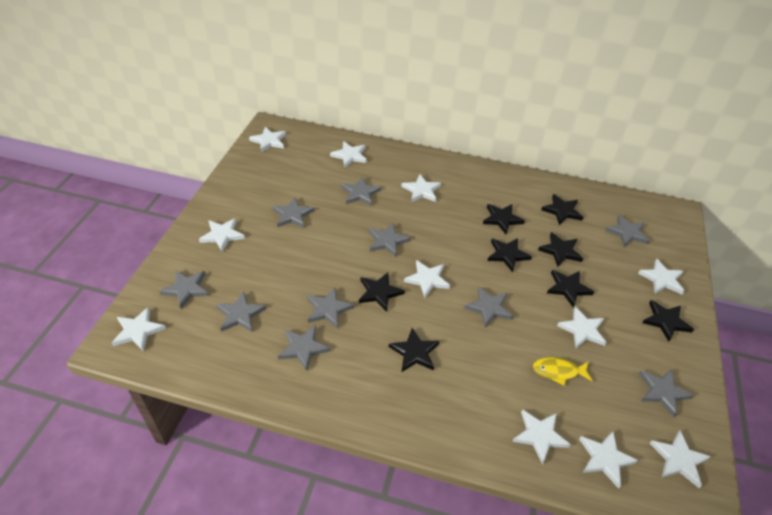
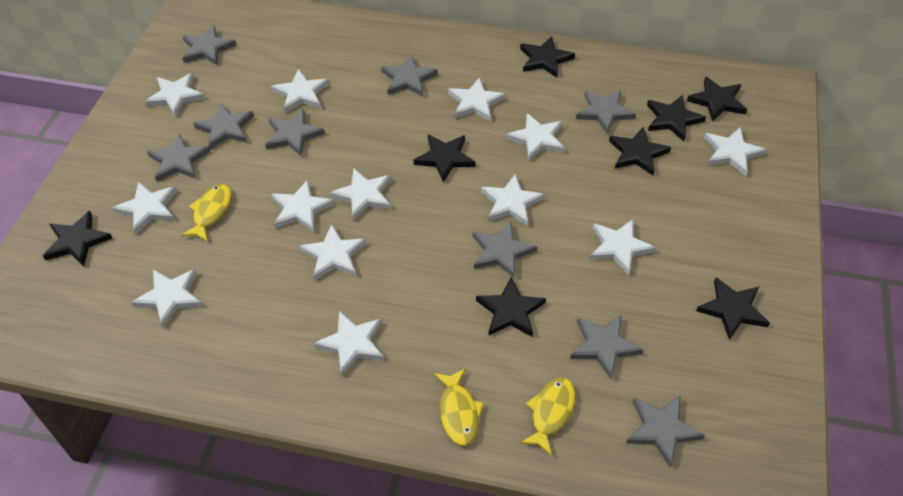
grey star: 10 -> 9
white star: 11 -> 13
yellow fish: 1 -> 3

